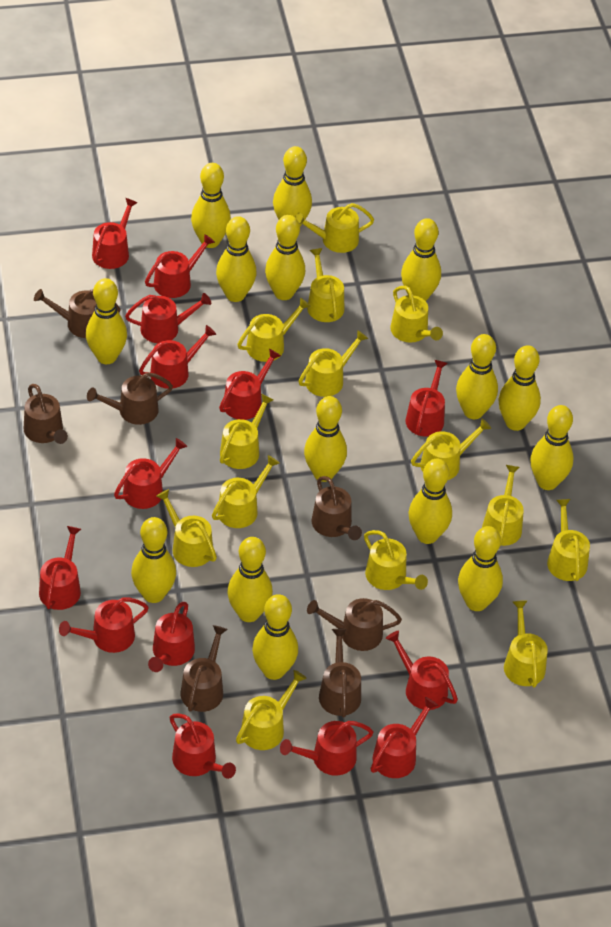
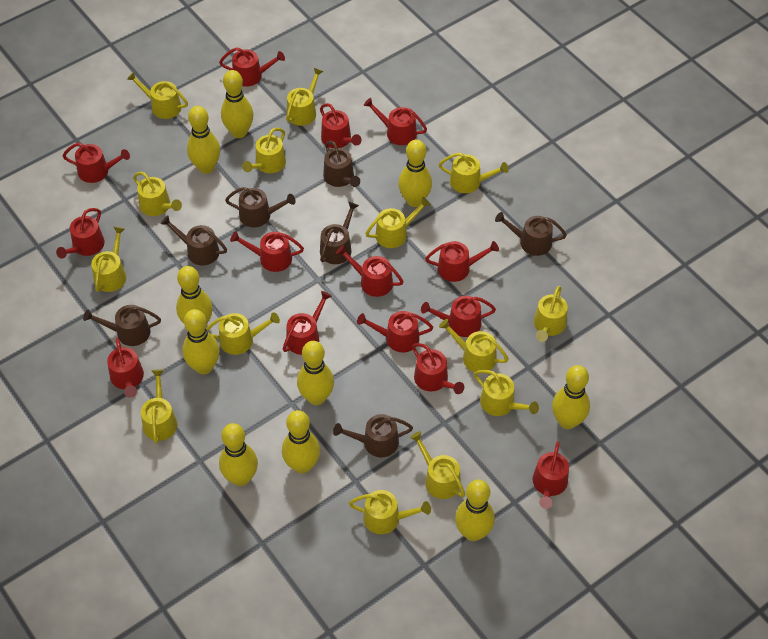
yellow bowling pin: 15 -> 10

